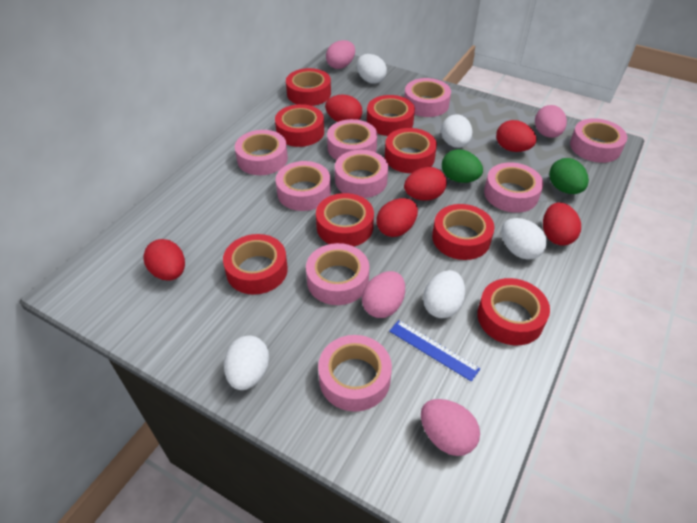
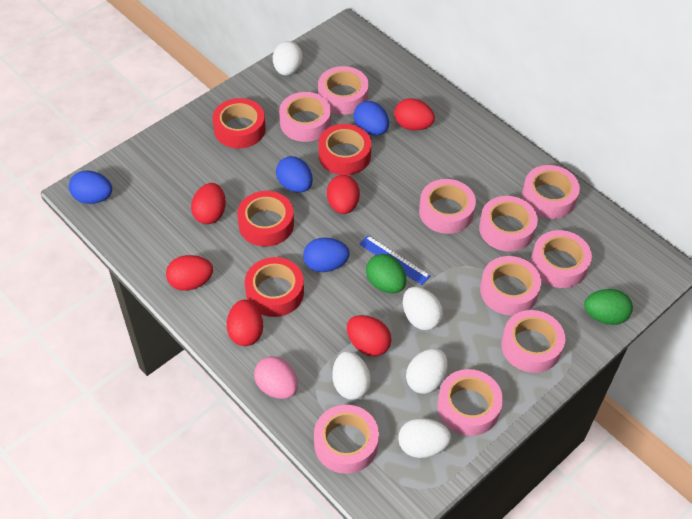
blue egg: 0 -> 4
pink egg: 4 -> 1
pink tape: 9 -> 10
red tape: 8 -> 4

